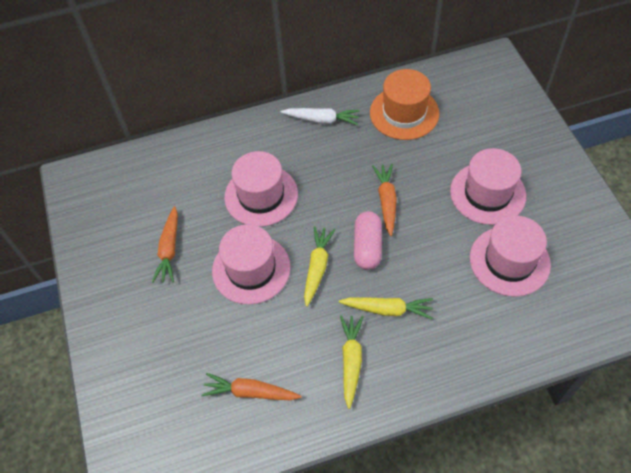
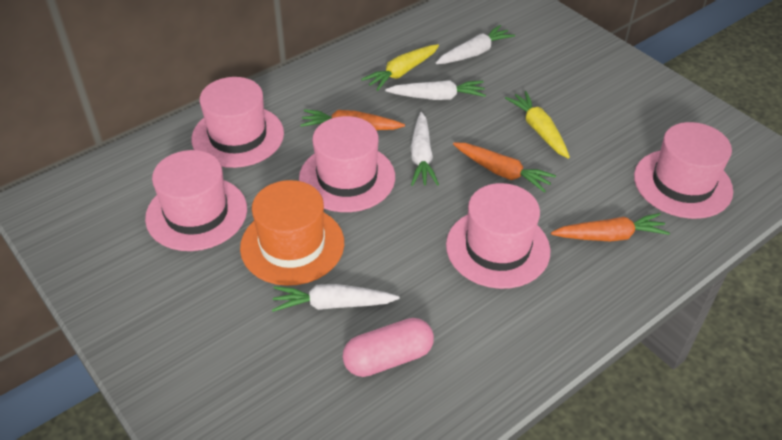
pink hat: 4 -> 5
white carrot: 1 -> 4
yellow carrot: 3 -> 2

